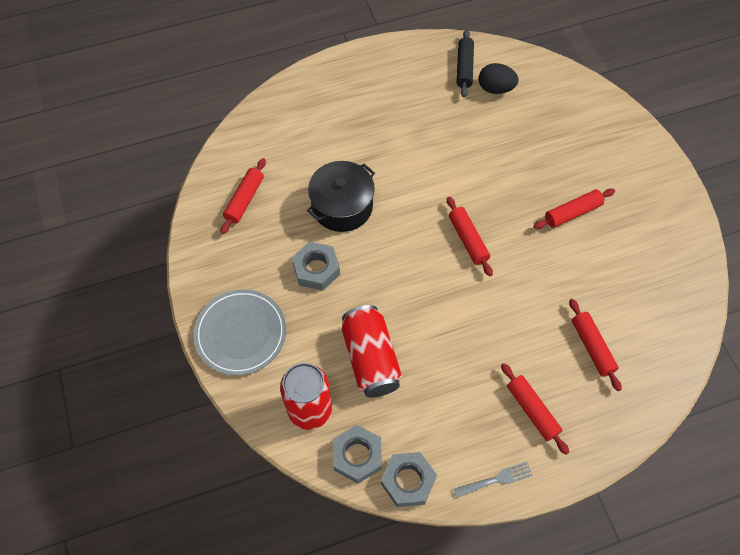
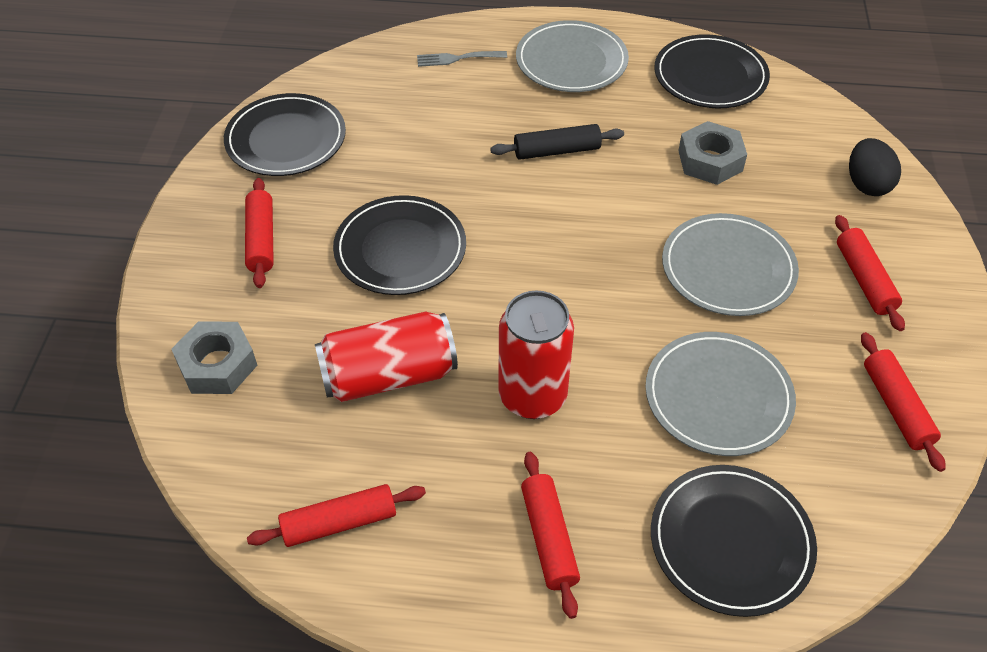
black plate: 0 -> 4
black pot: 1 -> 0
grey nut: 3 -> 2
grey plate: 1 -> 3

